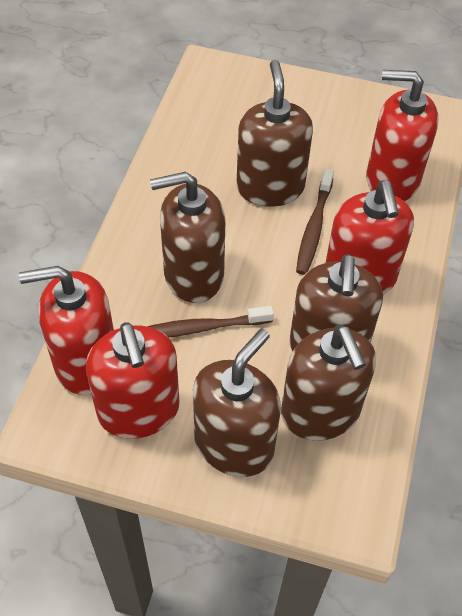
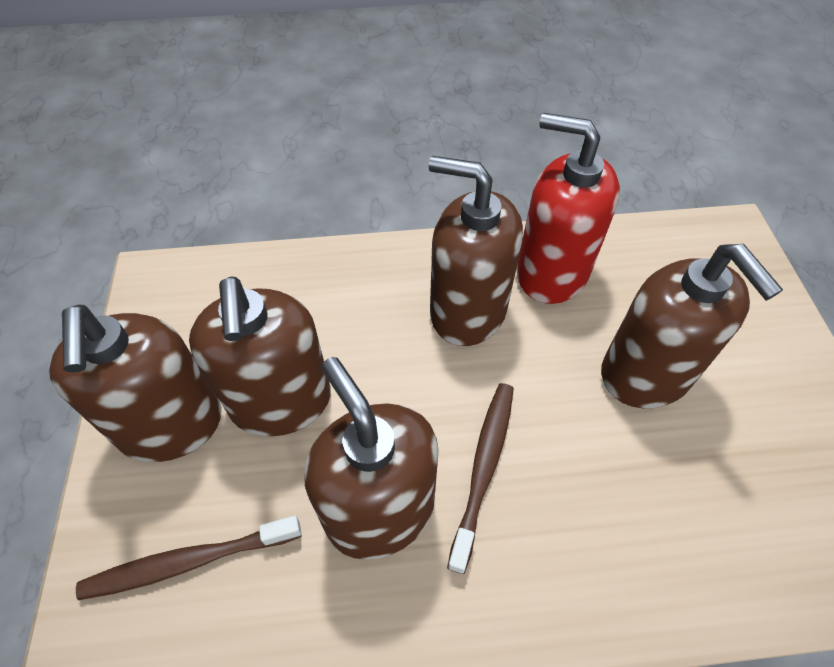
red soap dispenser: 4 -> 1

